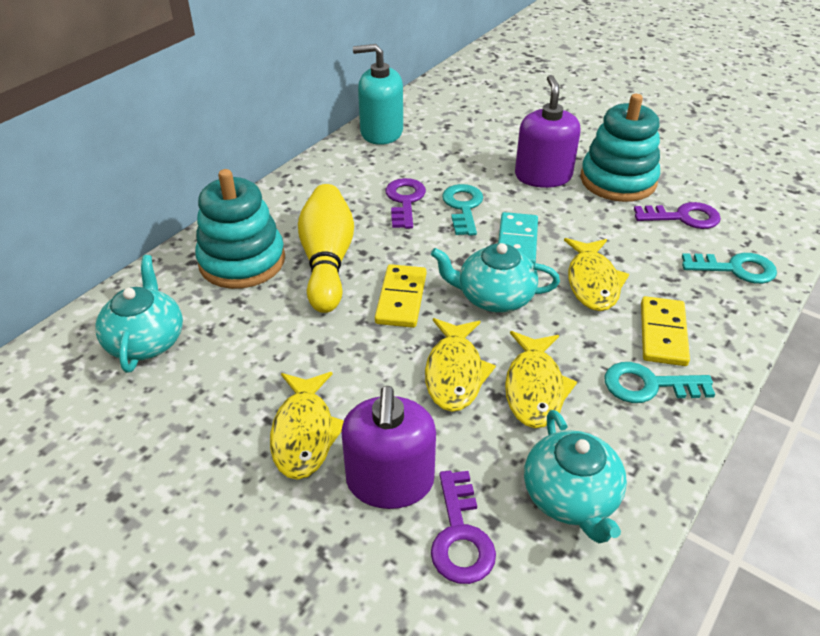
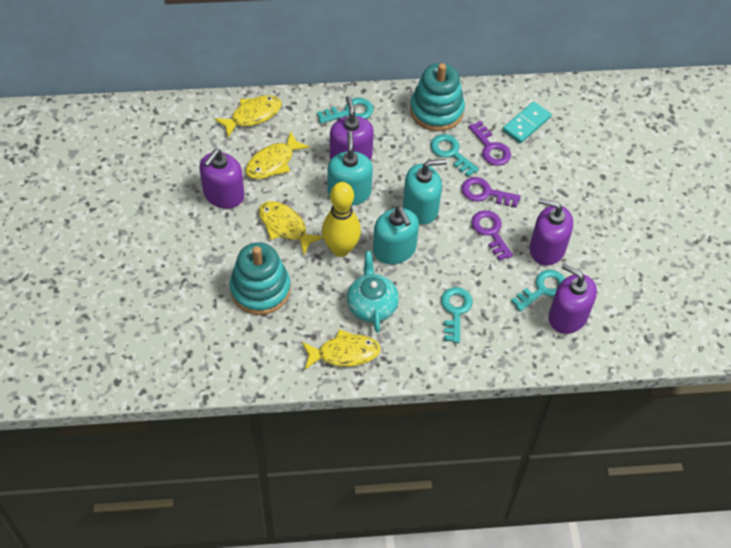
purple soap dispenser: 2 -> 4
turquoise key: 3 -> 4
turquoise soap dispenser: 1 -> 3
turquoise teapot: 3 -> 1
yellow domino: 2 -> 0

